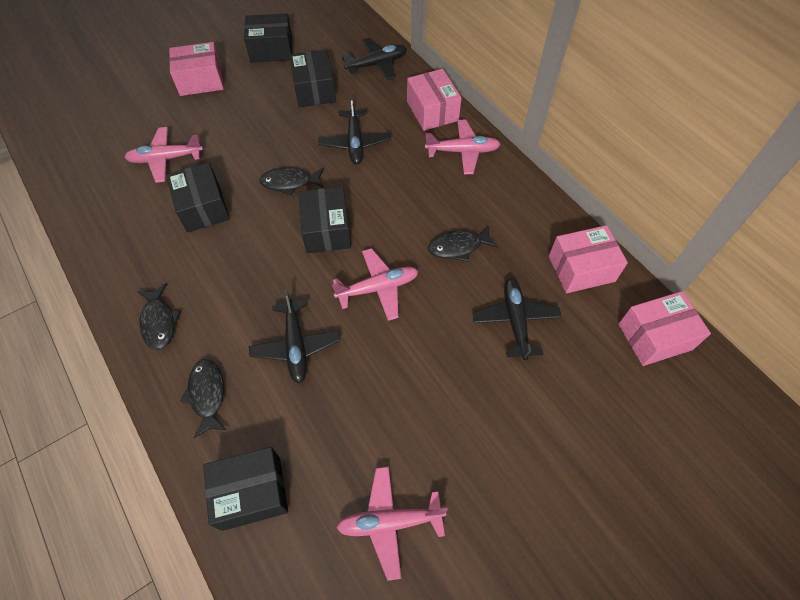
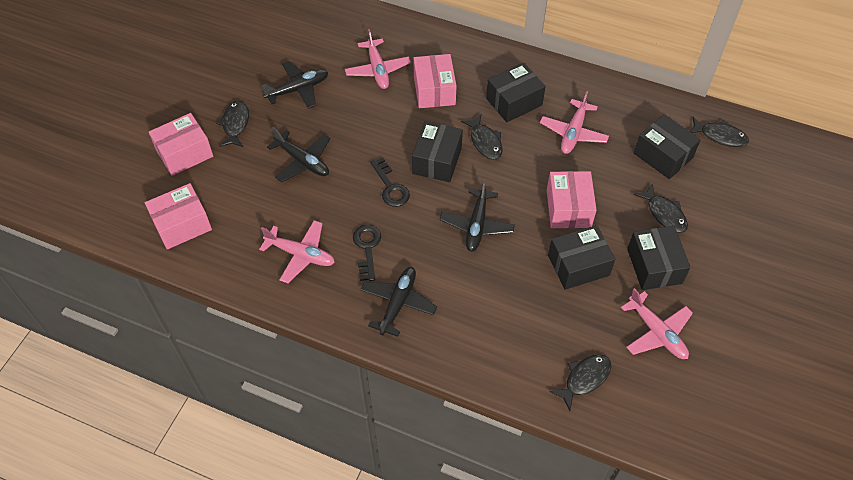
black fish: 4 -> 5
black key: 0 -> 2

